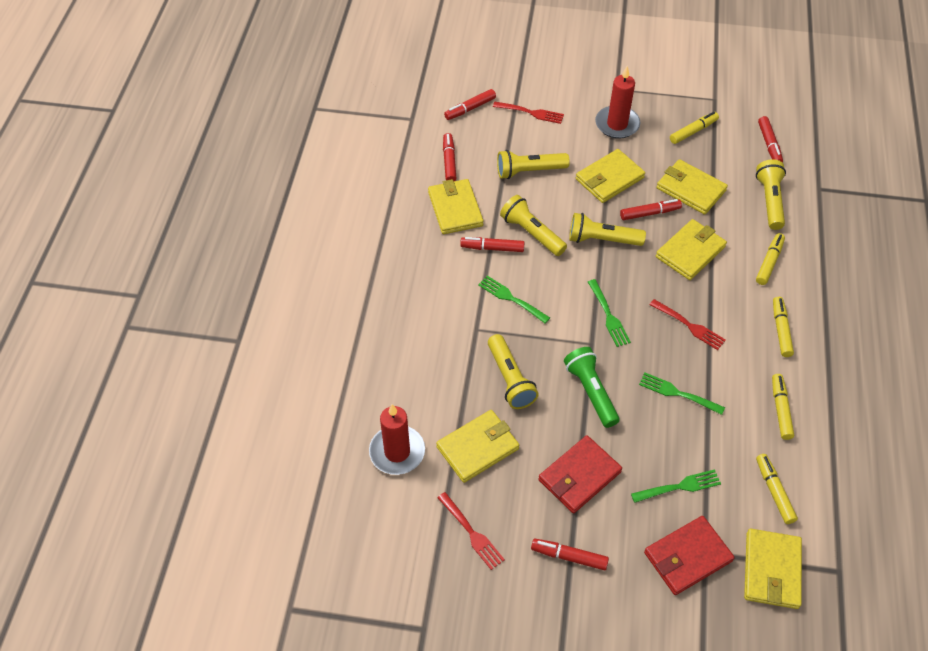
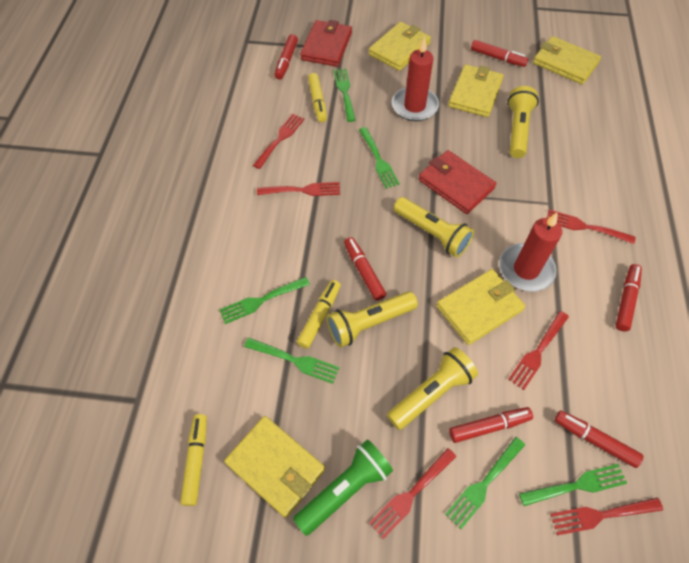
green fork: 4 -> 6
red fork: 3 -> 6
yellow flashlight: 5 -> 4
yellow marker: 5 -> 3
yellow wallet: 6 -> 5

